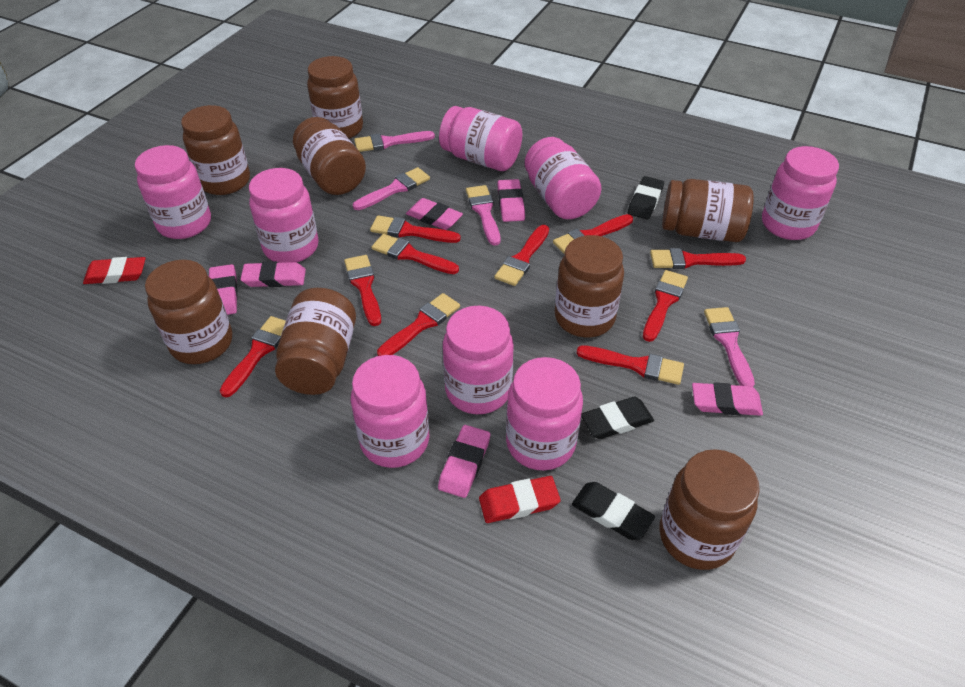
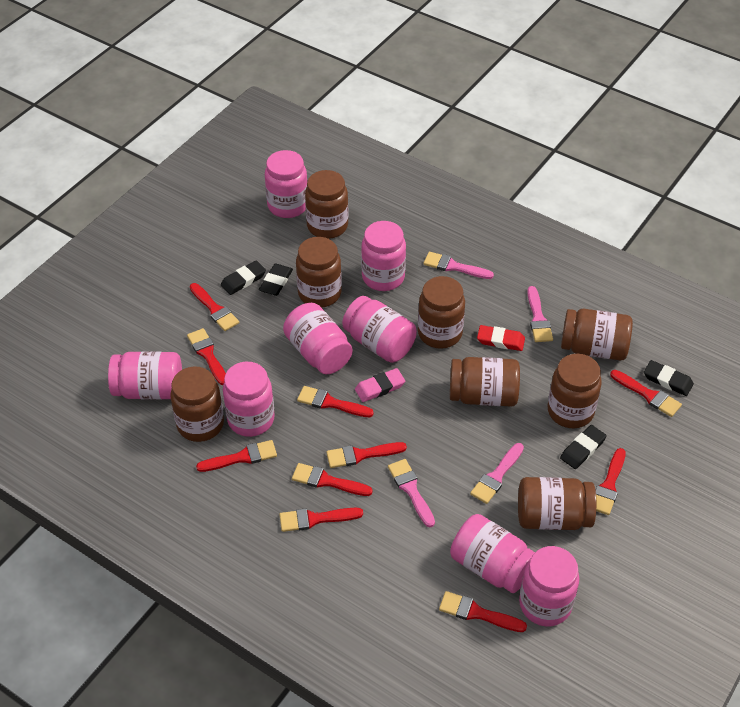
black eraser: 3 -> 4
pink eraser: 6 -> 1
red eraser: 2 -> 1

